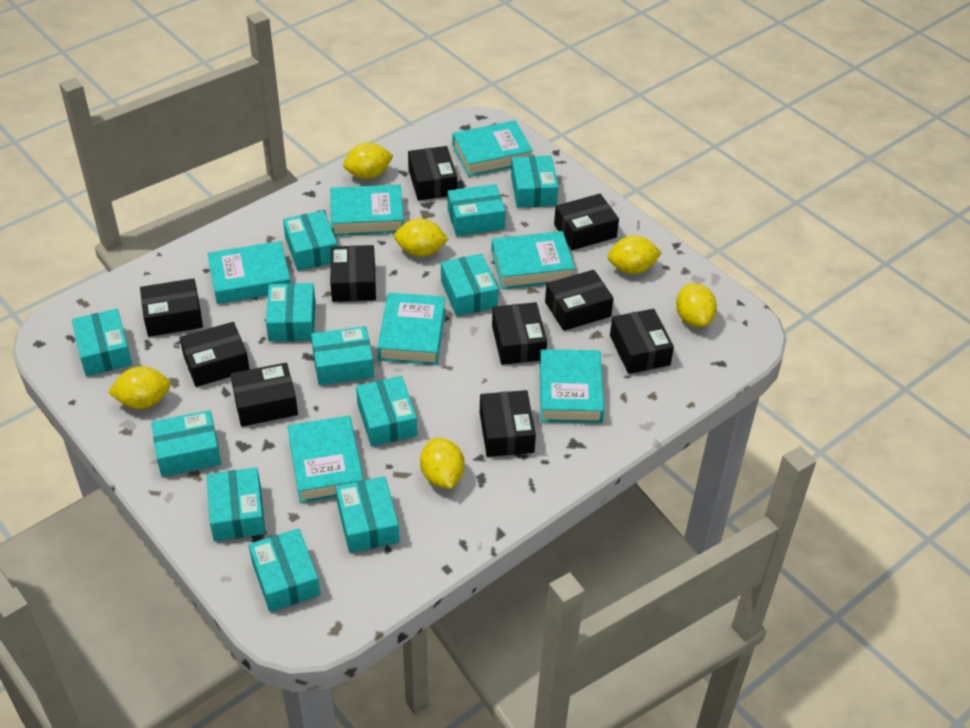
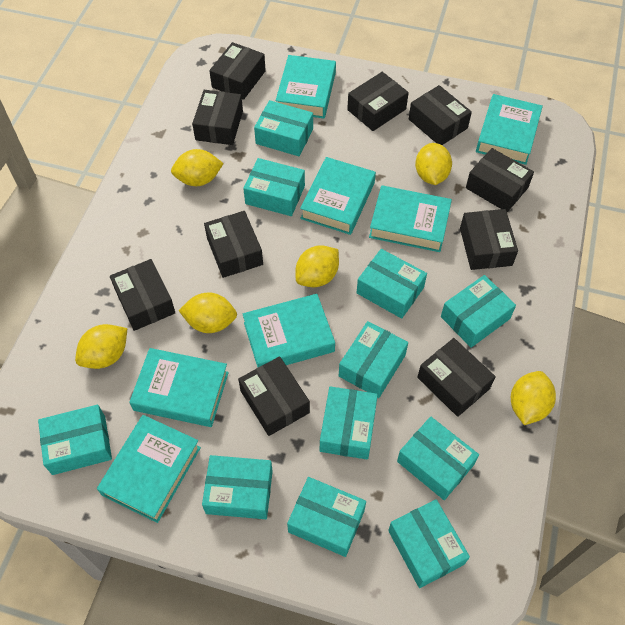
turquoise box: 12 -> 11

